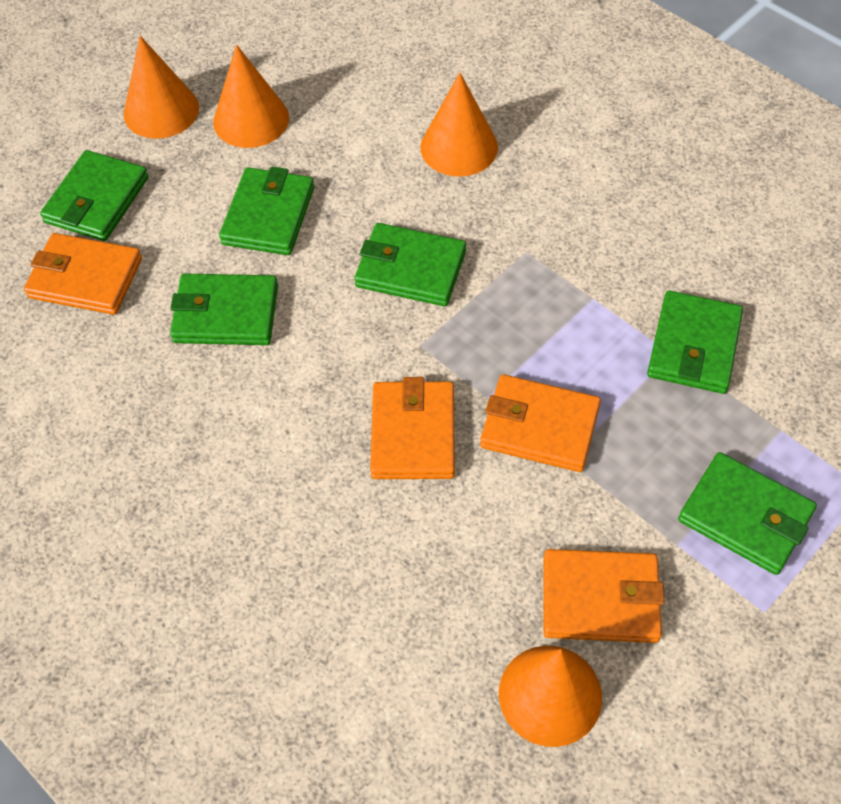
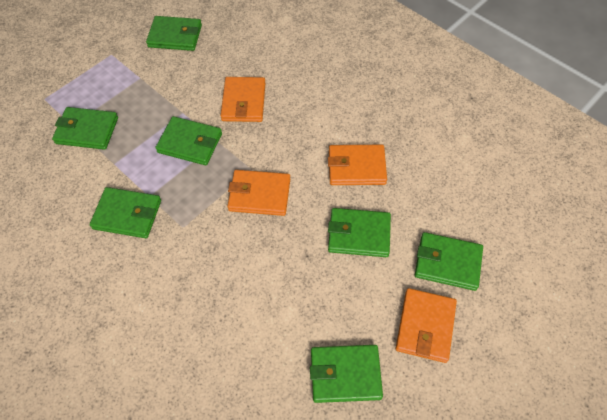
green wallet: 6 -> 7
orange cone: 4 -> 0

